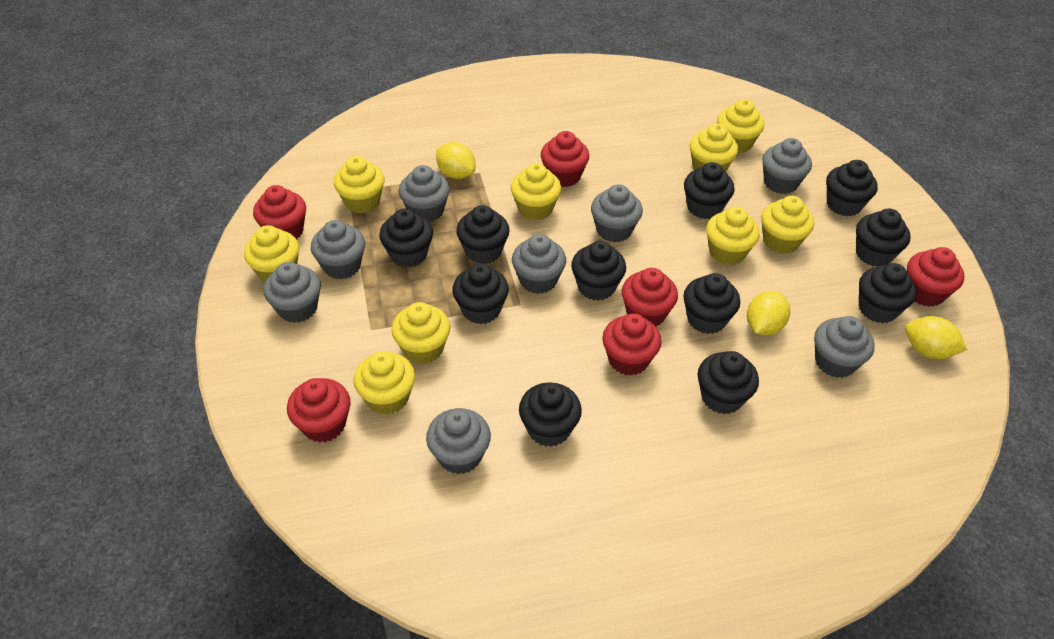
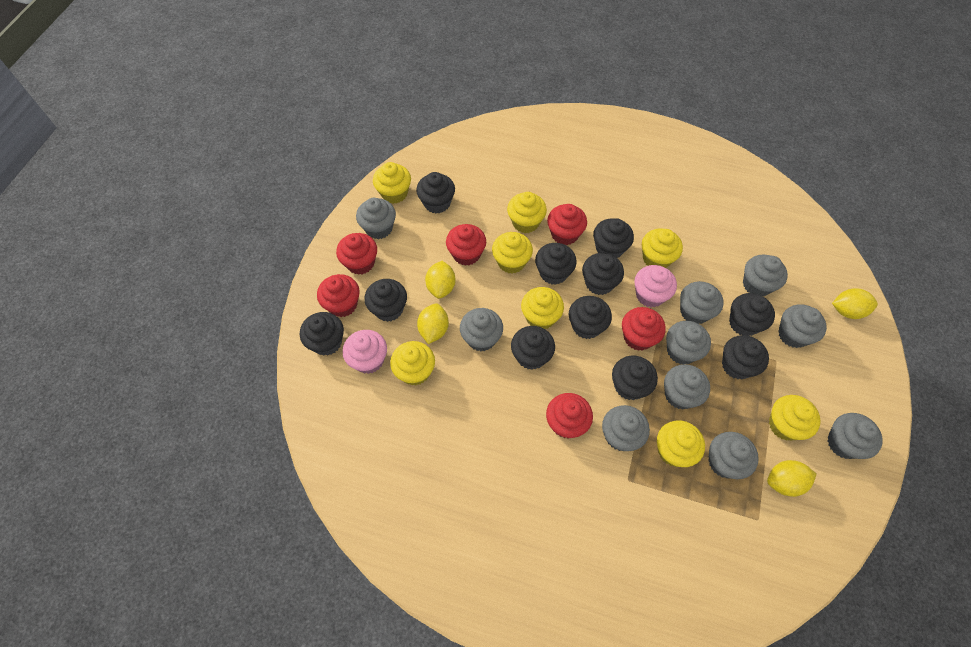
grey cupcake: 8 -> 10
pink cupcake: 0 -> 2
yellow cupcake: 9 -> 8
yellow lemon: 3 -> 4

